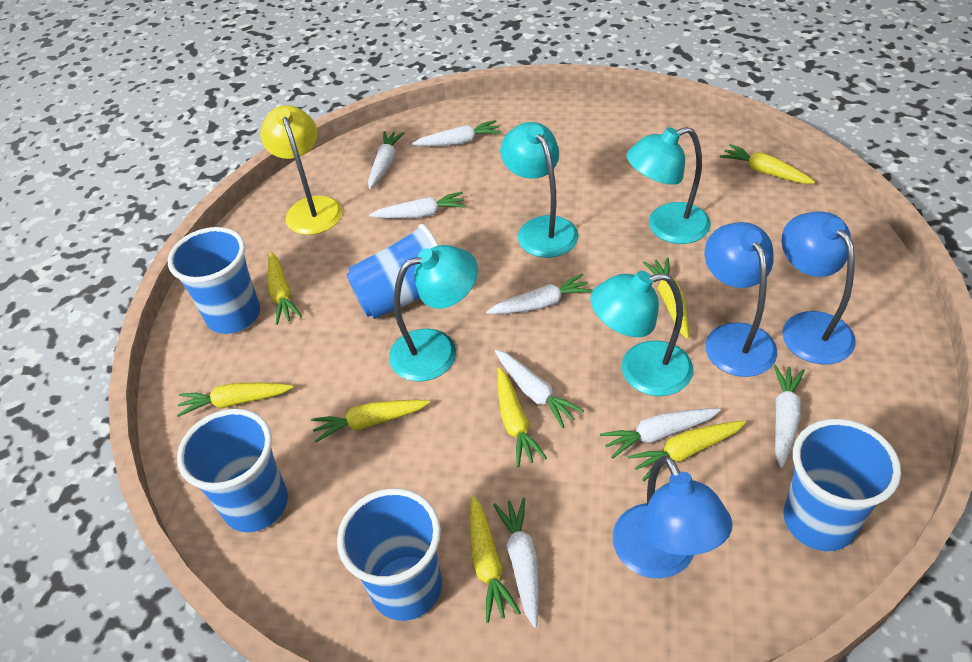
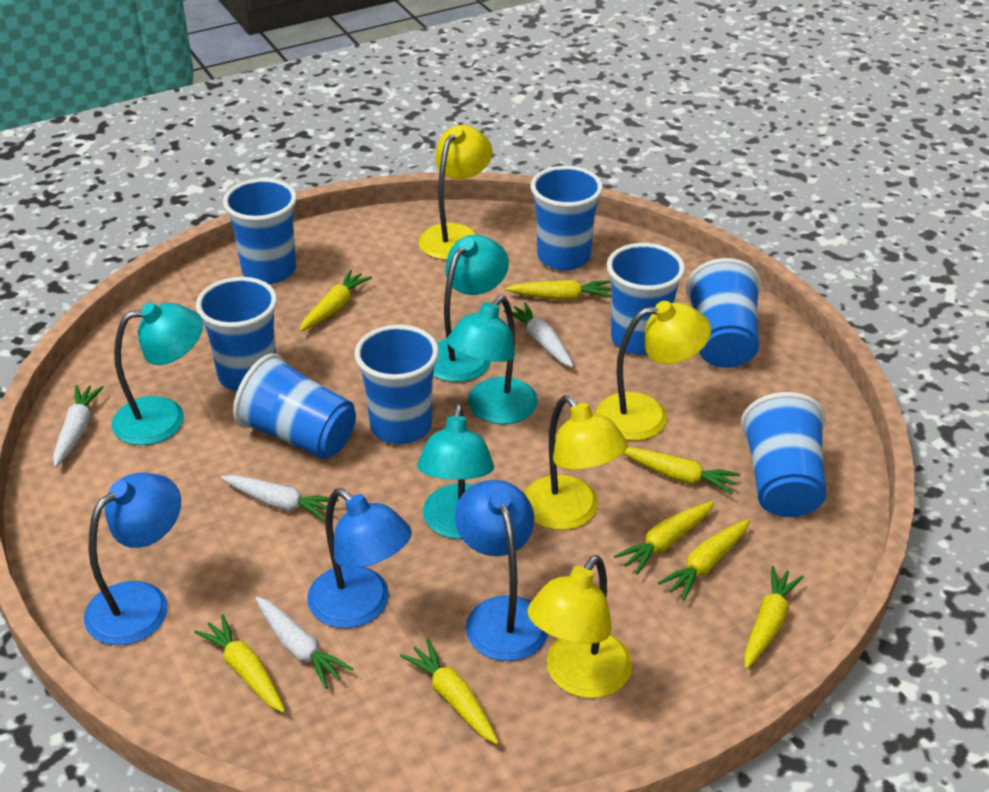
blue cup: 5 -> 8
white carrot: 8 -> 4
yellow lamp: 1 -> 4

